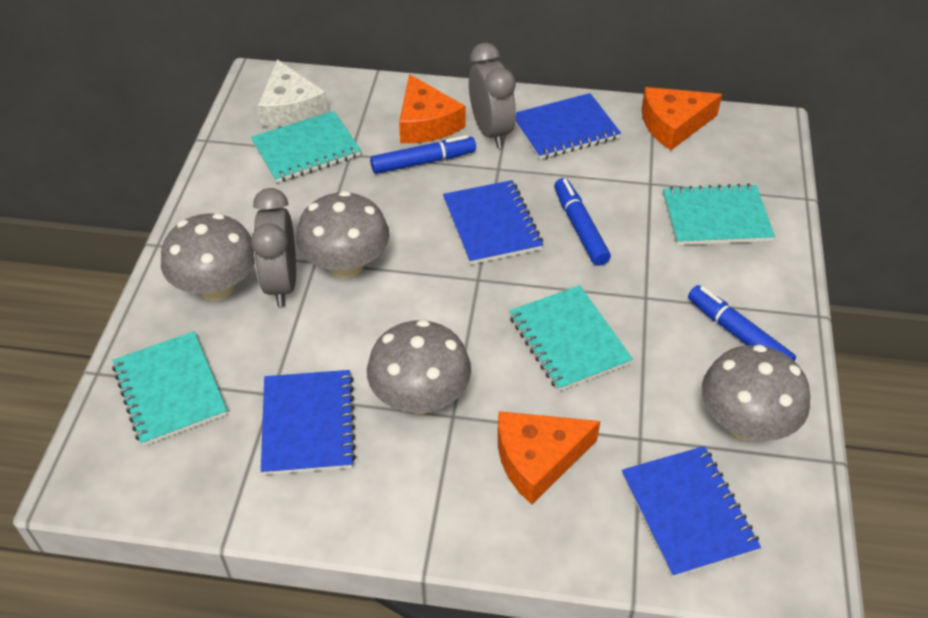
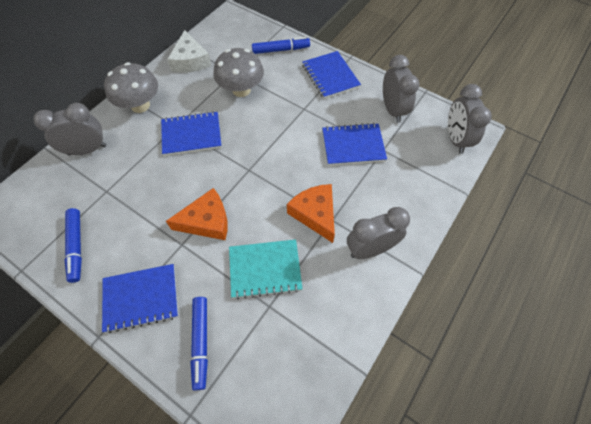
grey clock: 2 -> 4
grey mushroom: 4 -> 2
orange cheese: 3 -> 2
turquoise notebook: 4 -> 1

